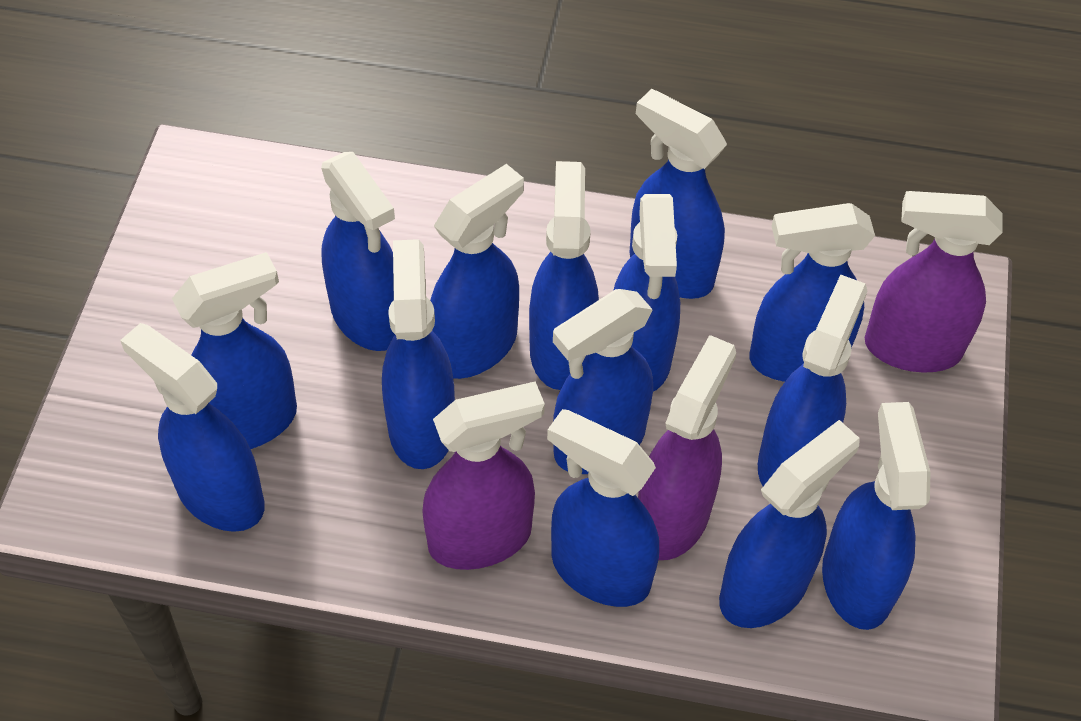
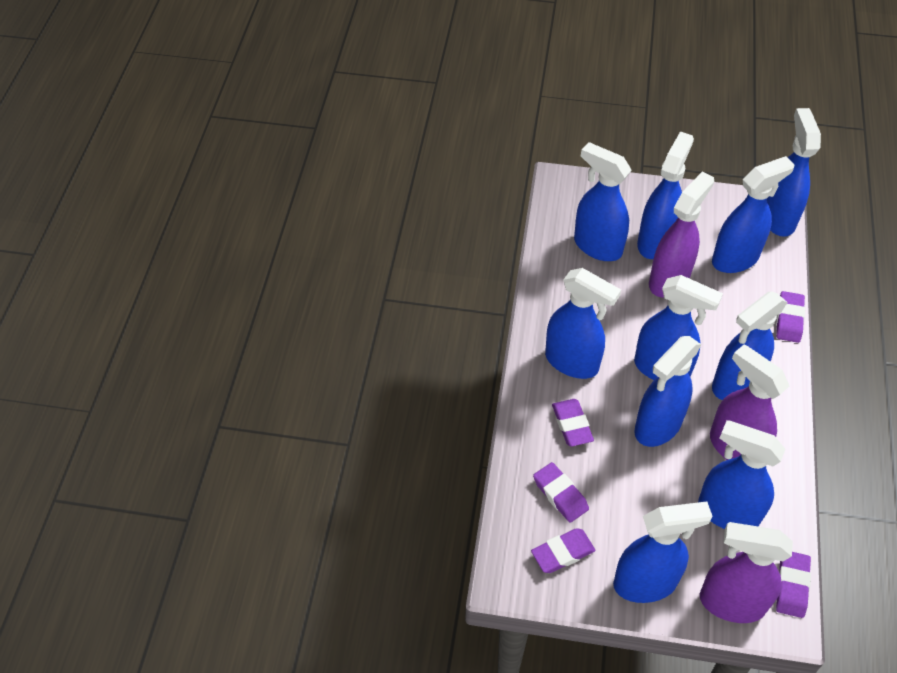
blue spray bottle: 14 -> 10
purple eraser: 0 -> 5

